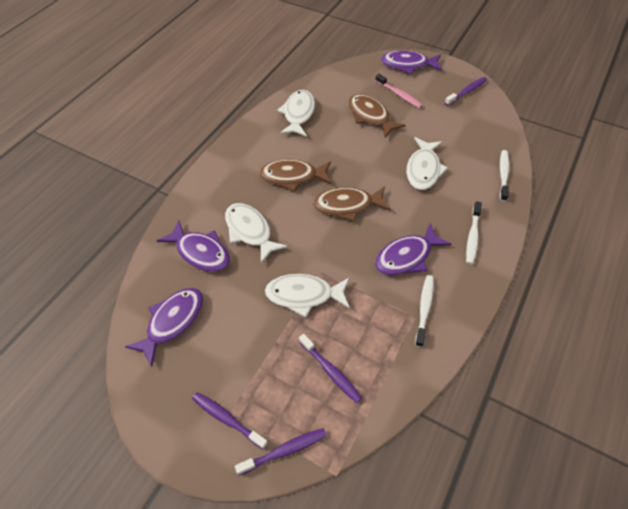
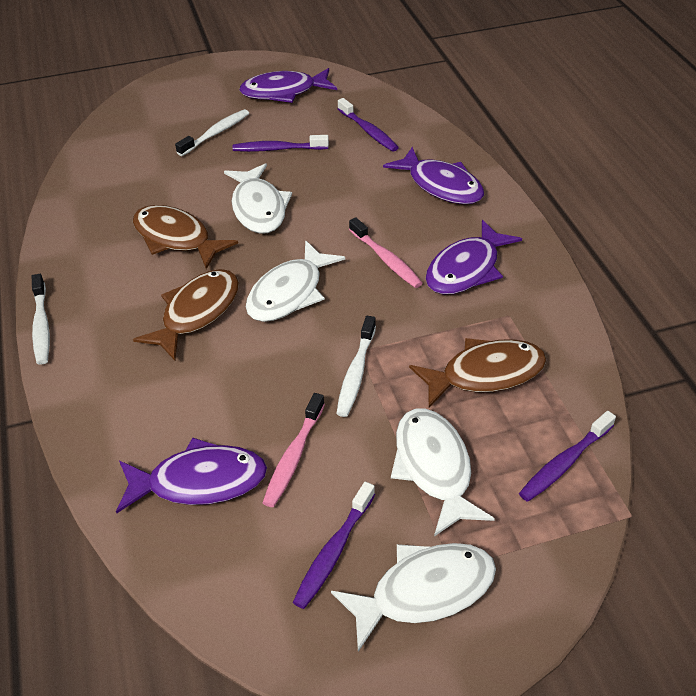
pink toothbrush: 1 -> 2

